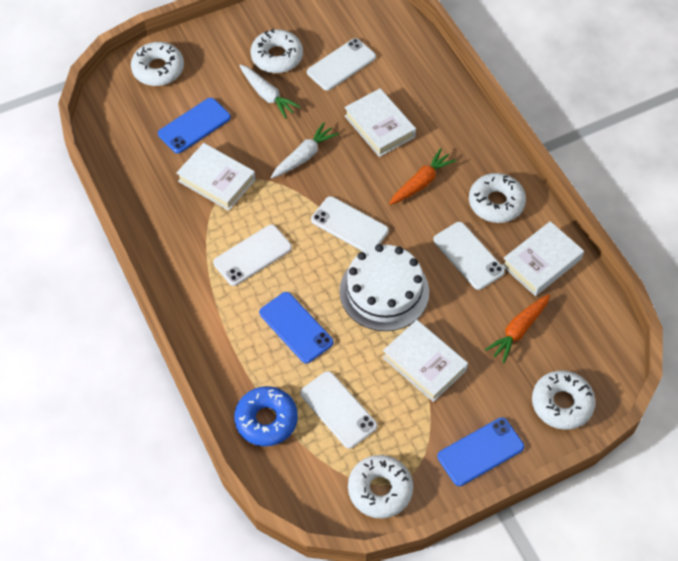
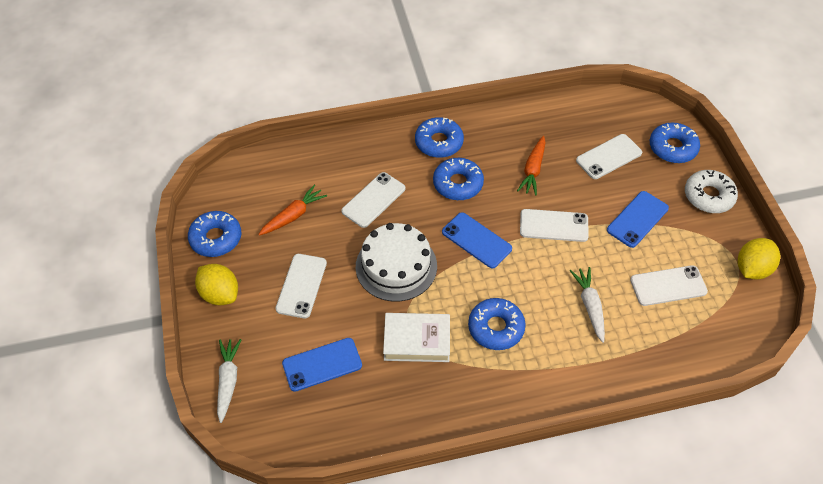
blue donut: 1 -> 5
white book: 4 -> 1
white donut: 5 -> 1
yellow lemon: 0 -> 2

